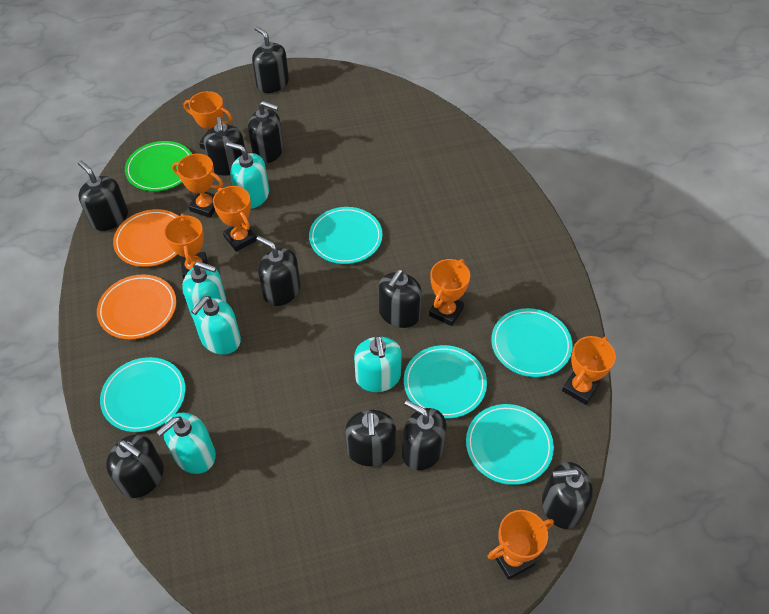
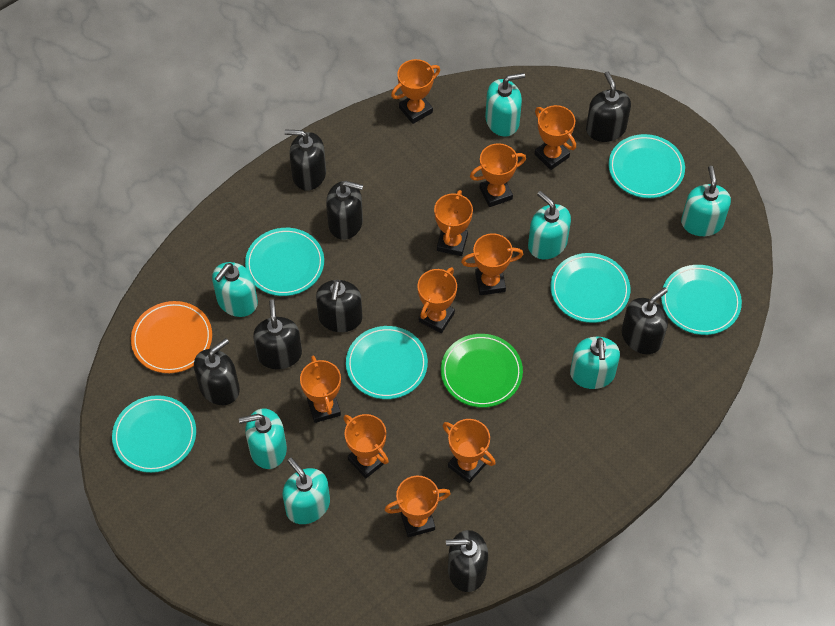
black soap dispenser: 10 -> 8
orange plate: 2 -> 1
orange trophy: 7 -> 10
turquoise plate: 5 -> 6
turquoise soap dispenser: 5 -> 7

